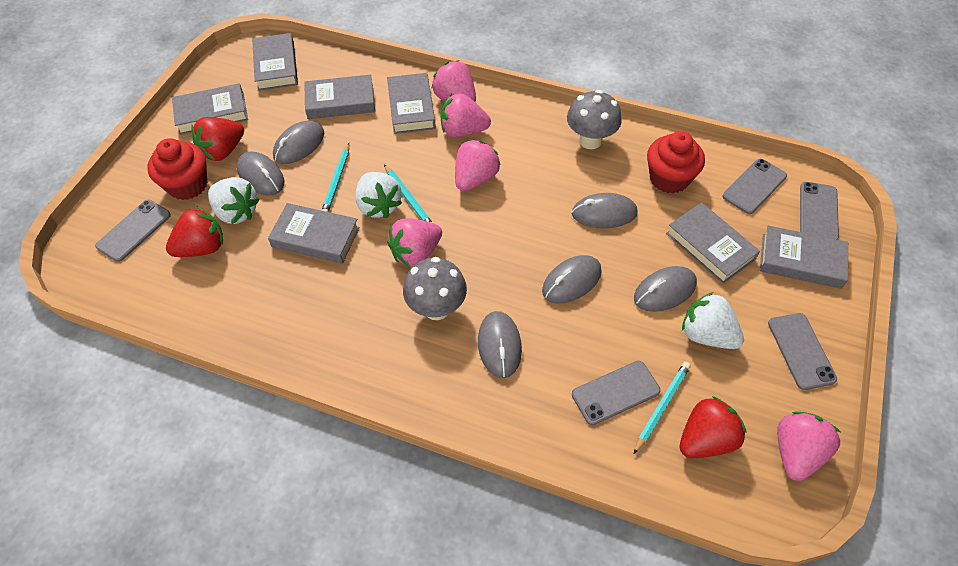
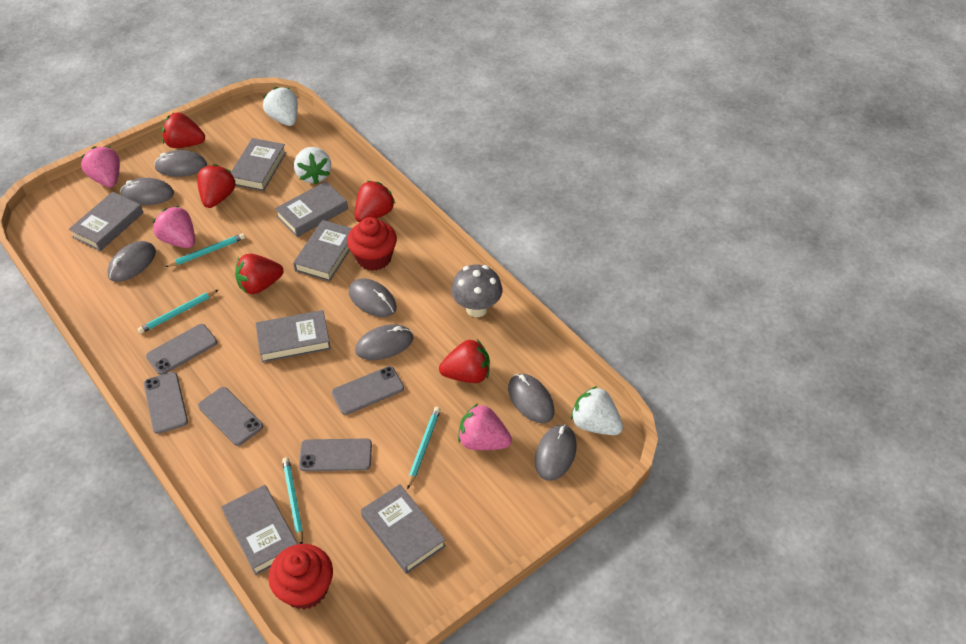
grey mouse: 6 -> 7
grey mushroom: 2 -> 1
pink strawberry: 5 -> 3
red strawberry: 3 -> 5
turquoise pencil: 3 -> 4

